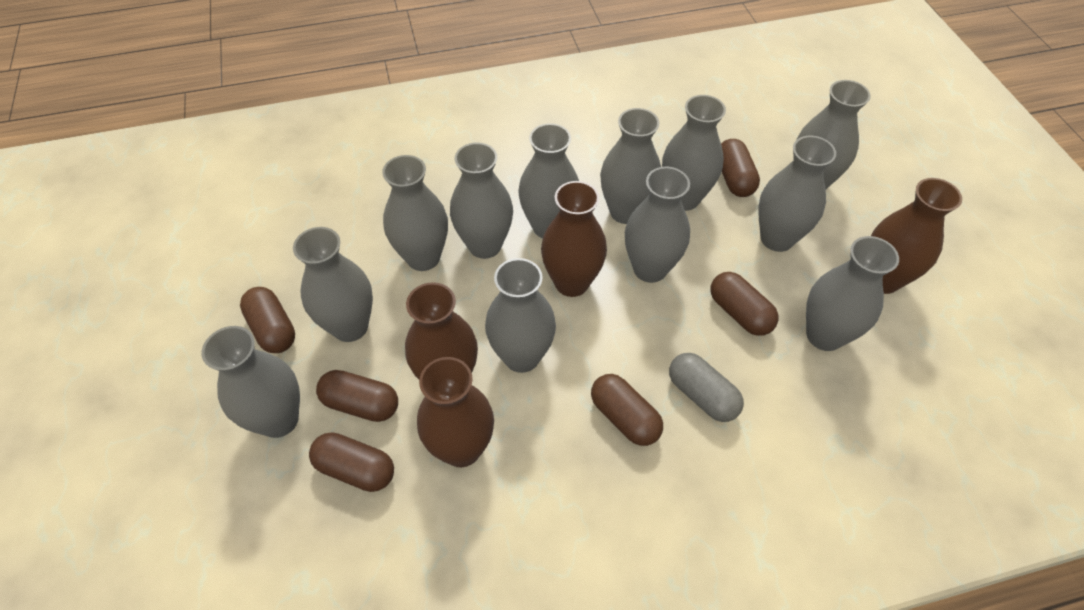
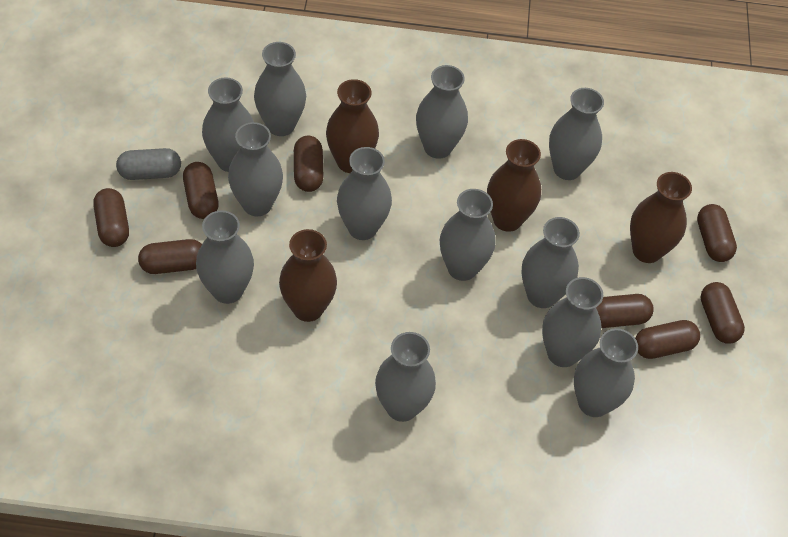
brown capsule: 6 -> 8

